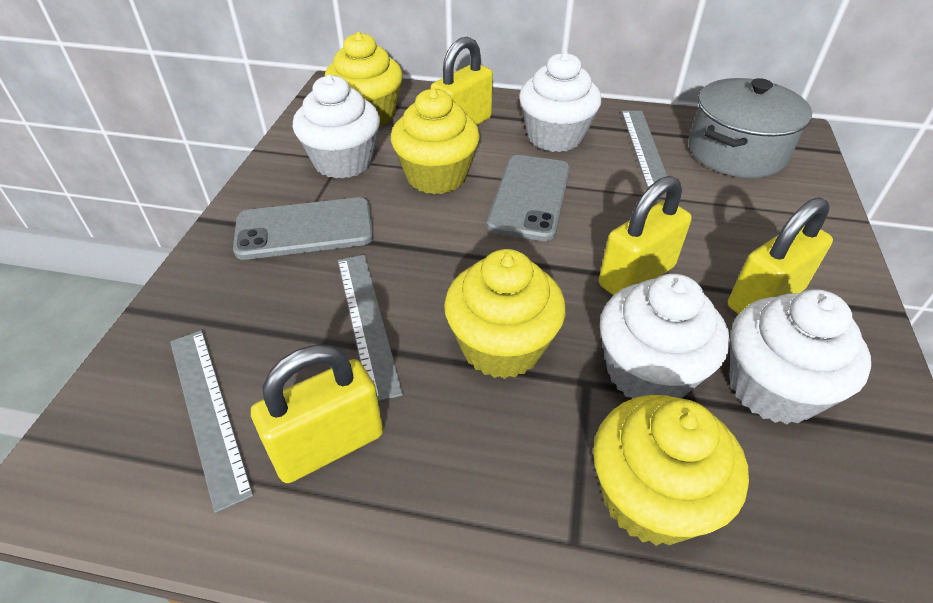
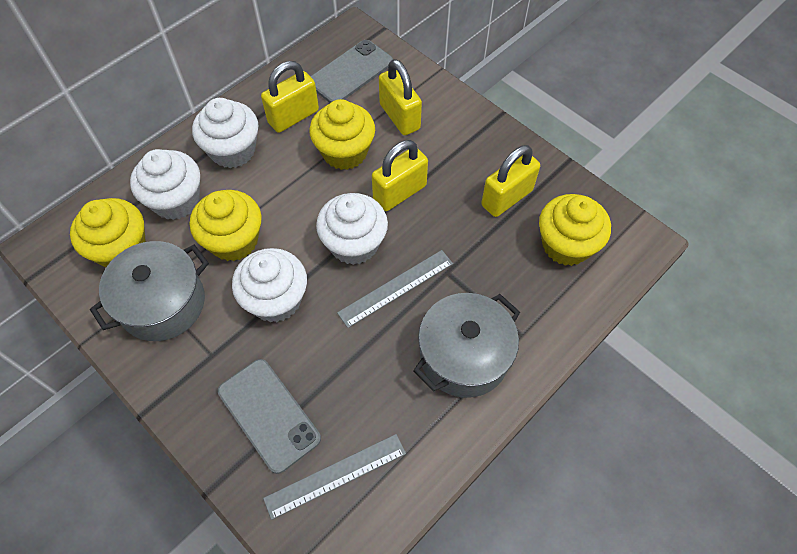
grey pot: 1 -> 2
grey ruler: 3 -> 2

